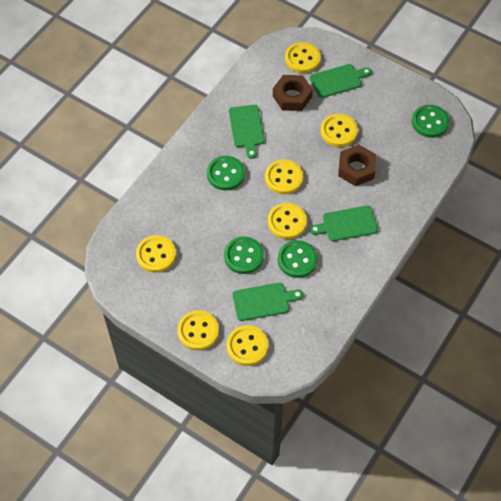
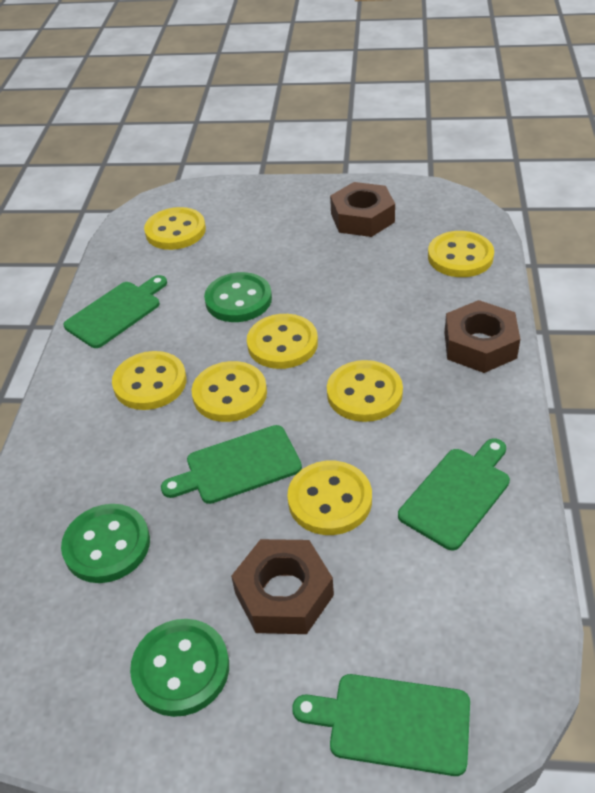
brown nut: 2 -> 3
green button: 4 -> 3

